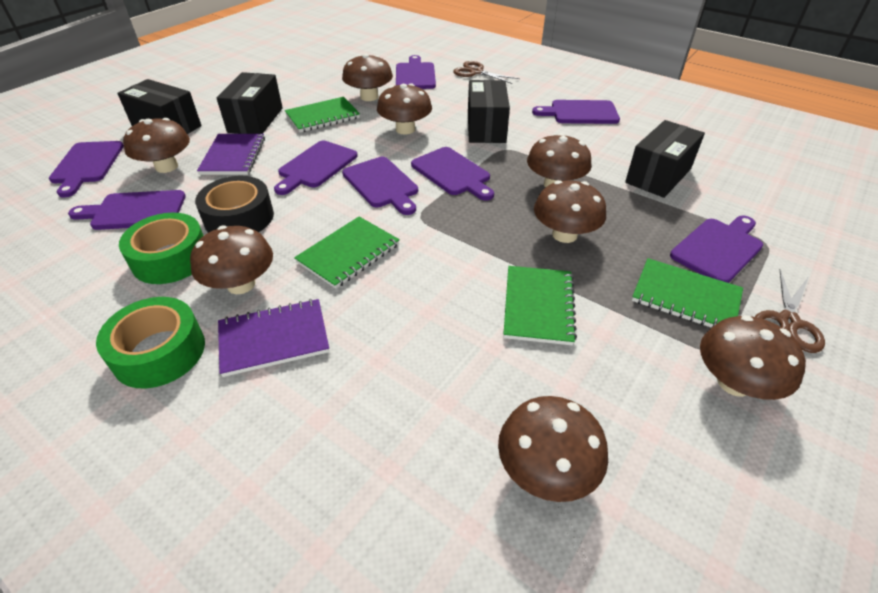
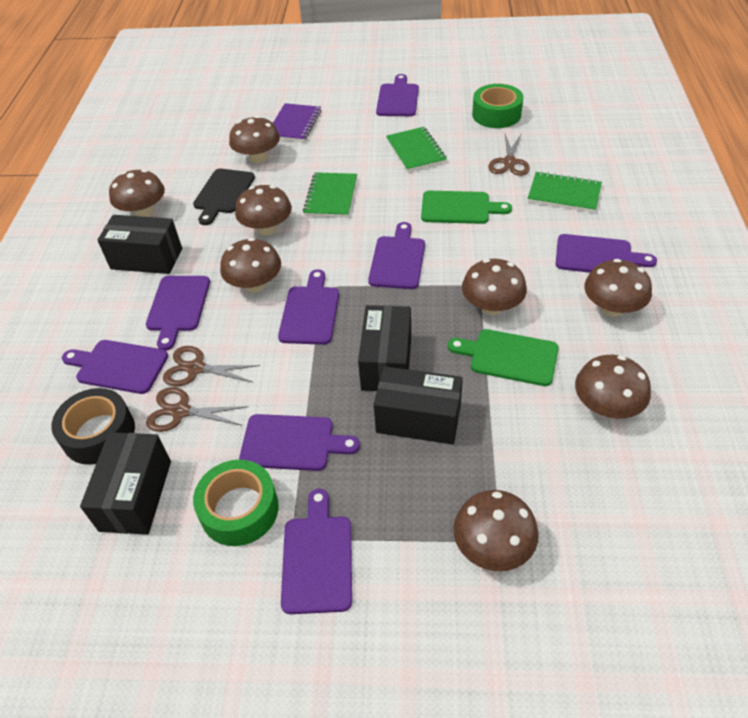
black cutting board: 0 -> 1
brown scissors: 2 -> 3
green cutting board: 0 -> 2
green notebook: 4 -> 3
purple notebook: 2 -> 1

